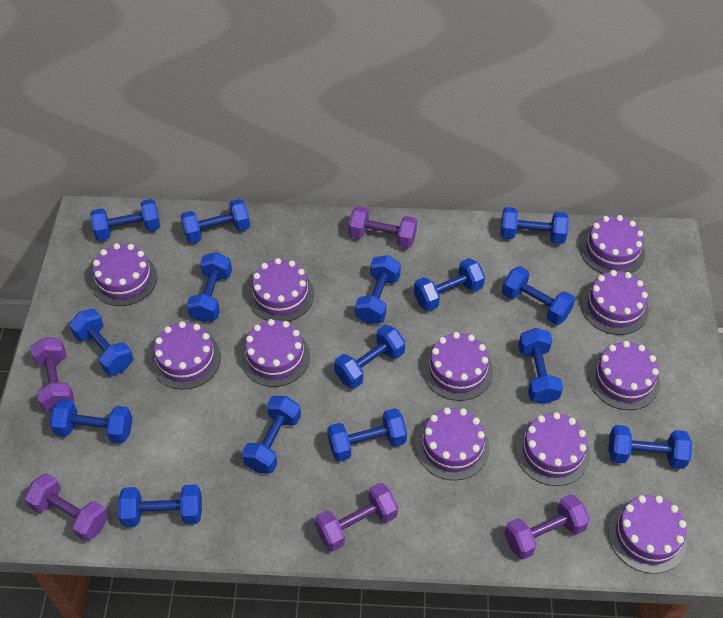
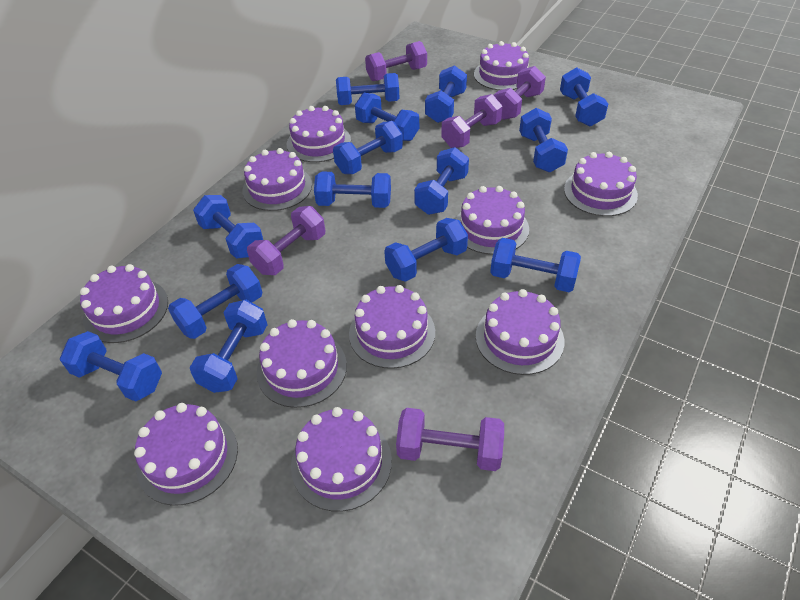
blue dumbbell: 15 -> 14

